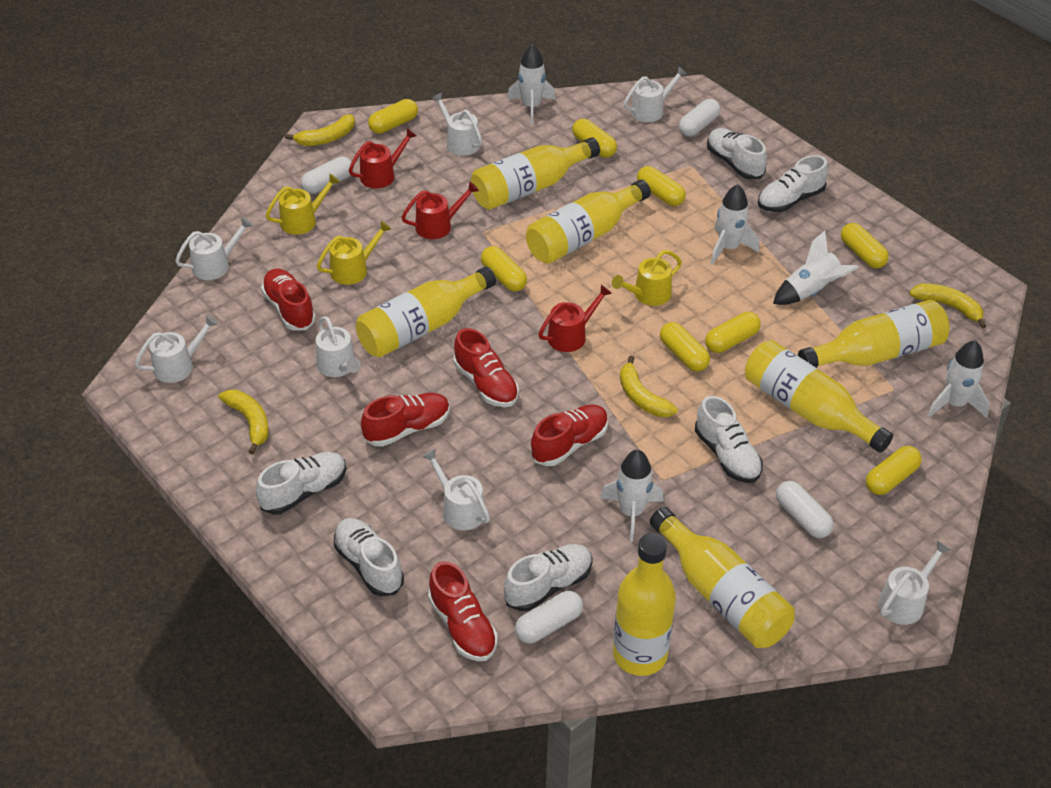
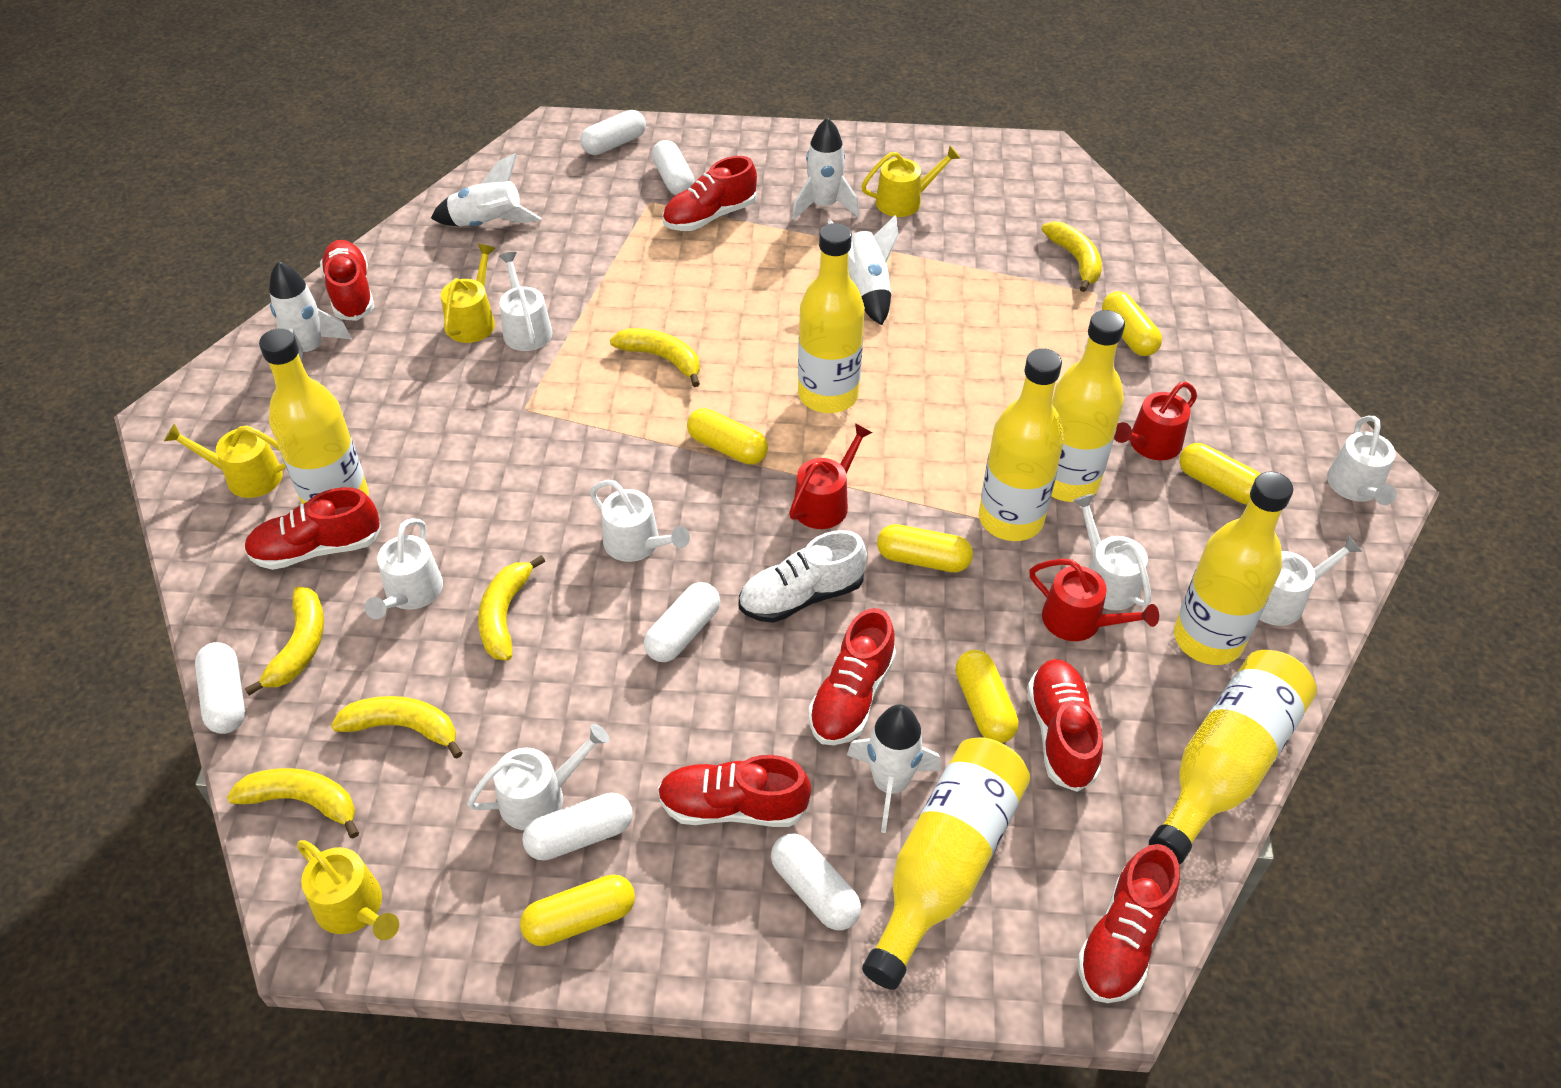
red shoe: 5 -> 7
white capsule: 4 -> 6
white shoe: 6 -> 1
yellow banana: 4 -> 6
yellow capsule: 8 -> 6
yellow watering can: 3 -> 4

